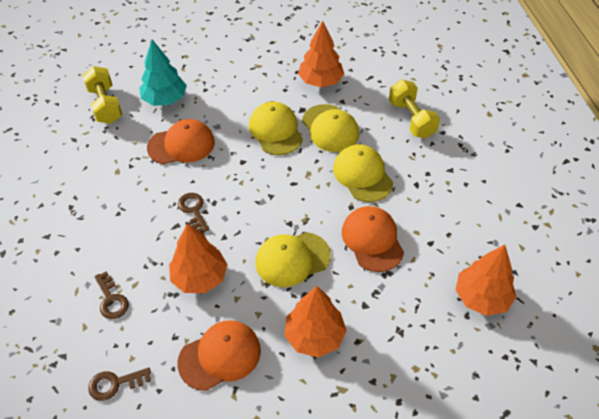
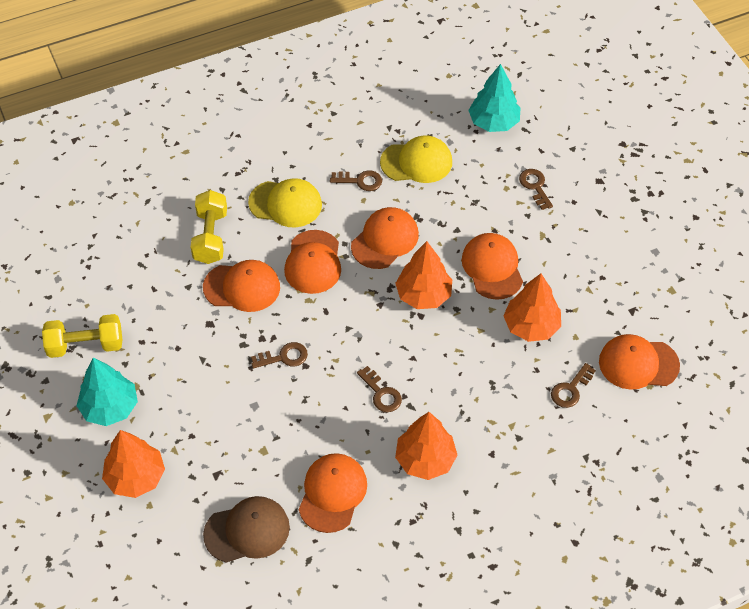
brown cap: 0 -> 1
brown key: 3 -> 5
orange cap: 3 -> 6
turquoise tree: 1 -> 2
yellow cap: 4 -> 2

